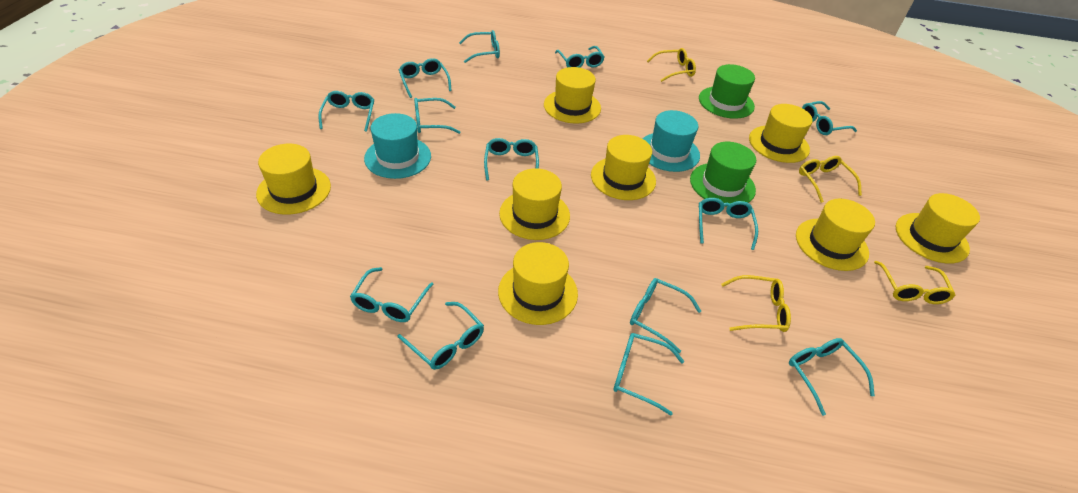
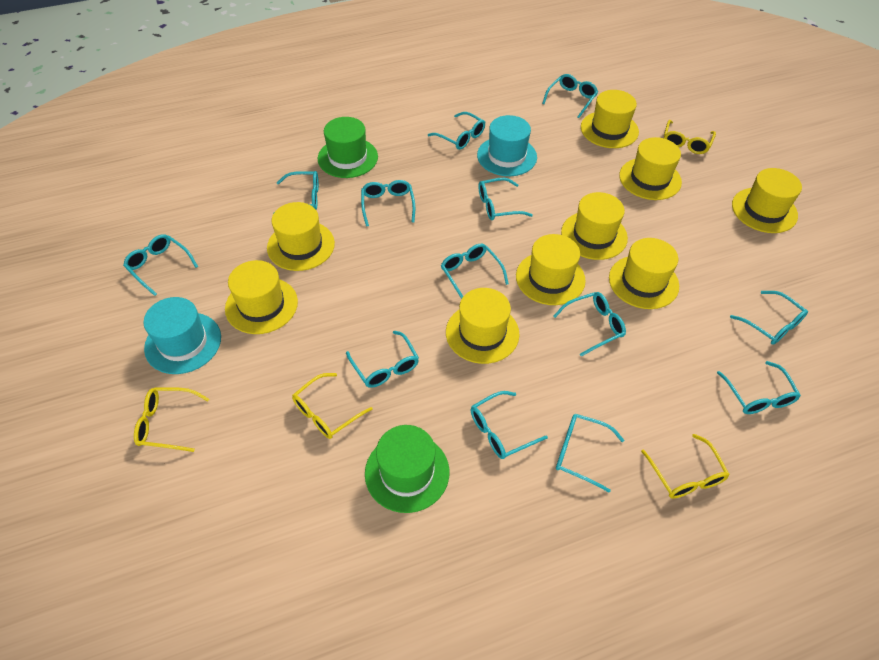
yellow hat: 8 -> 9

